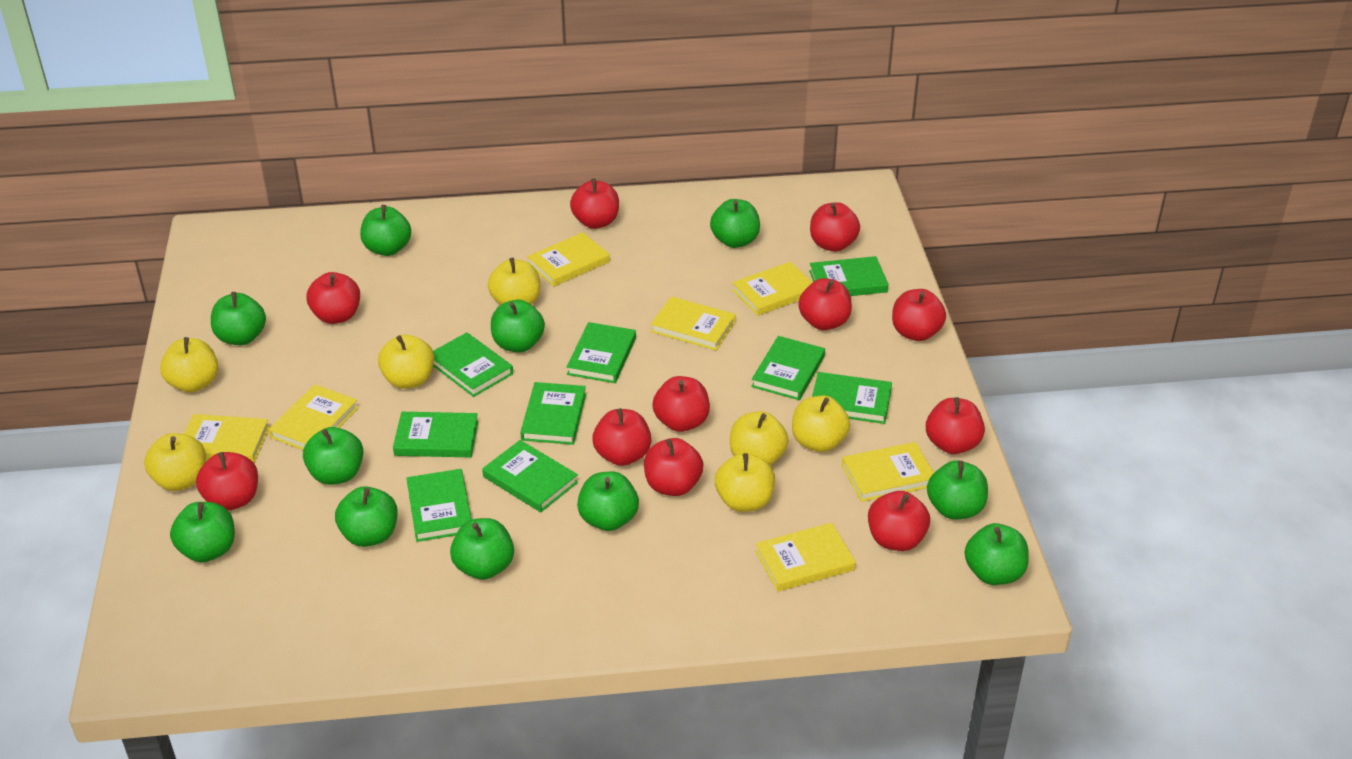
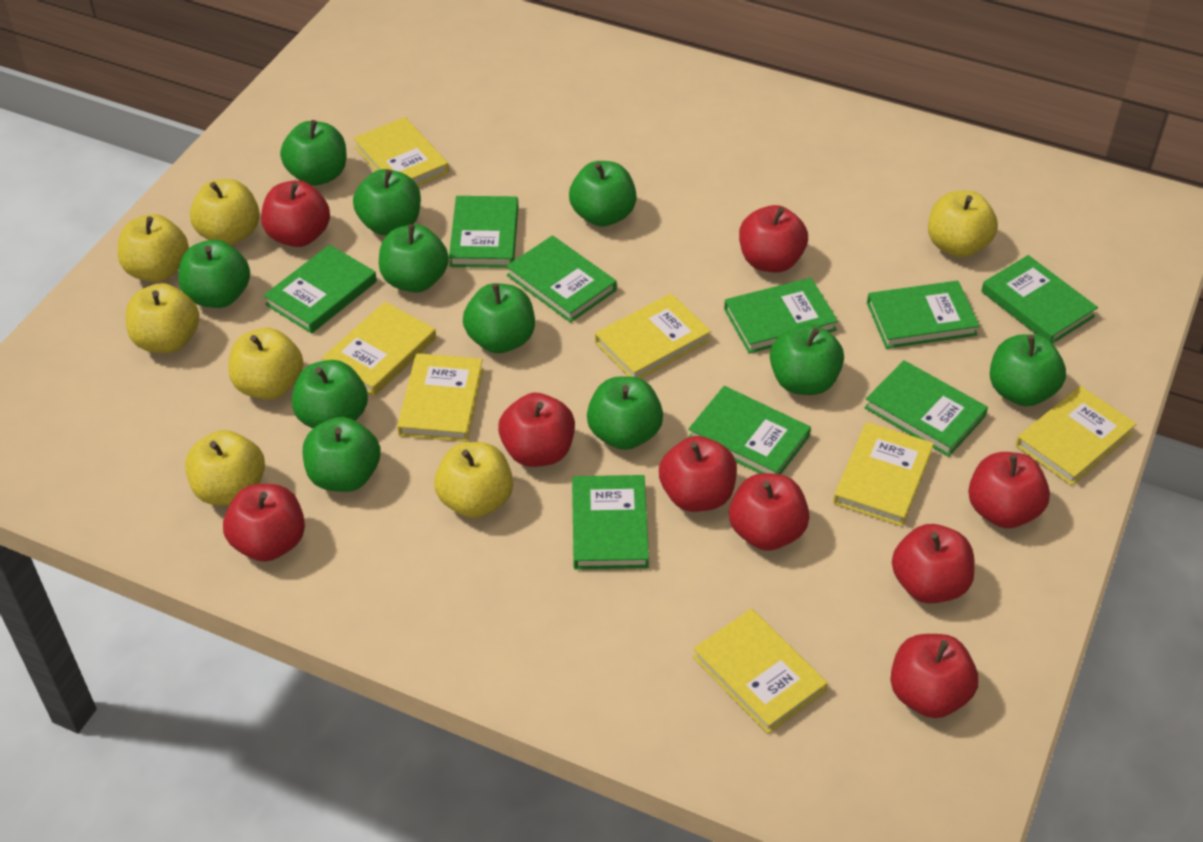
red apple: 11 -> 9

